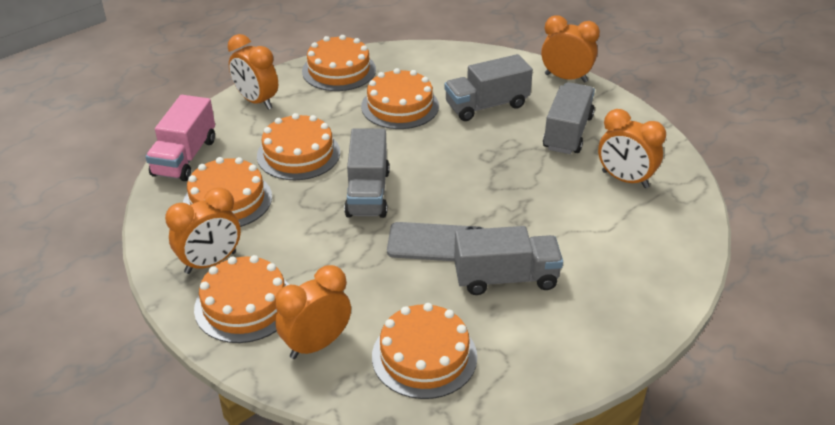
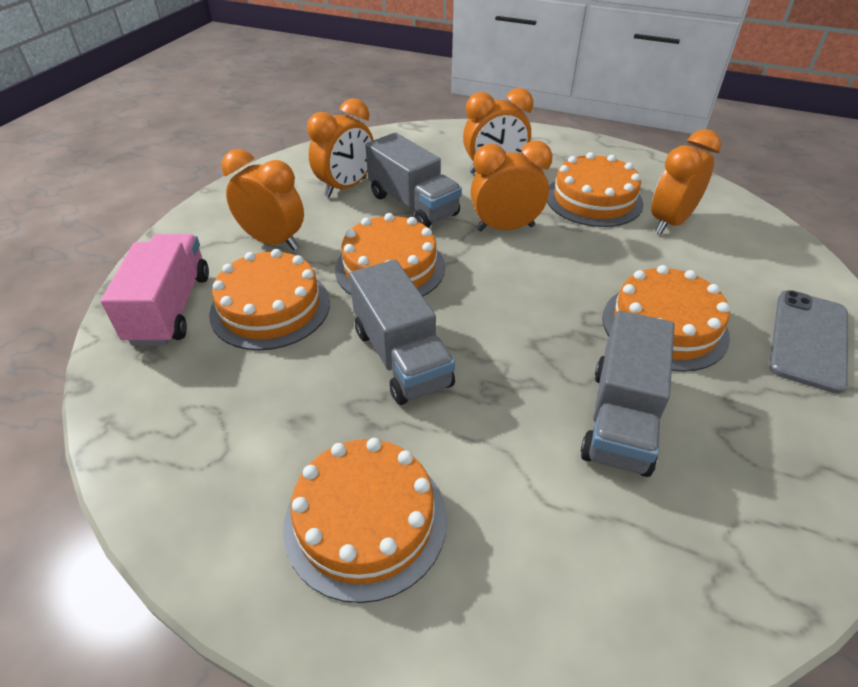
grey truck: 4 -> 3
orange cake: 6 -> 5

